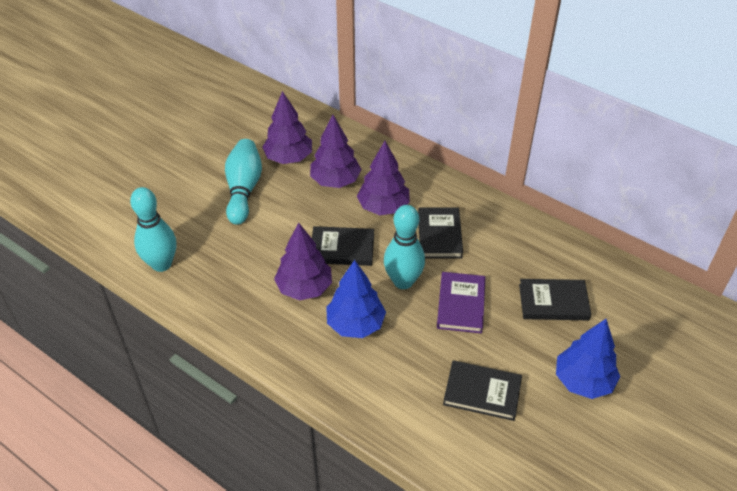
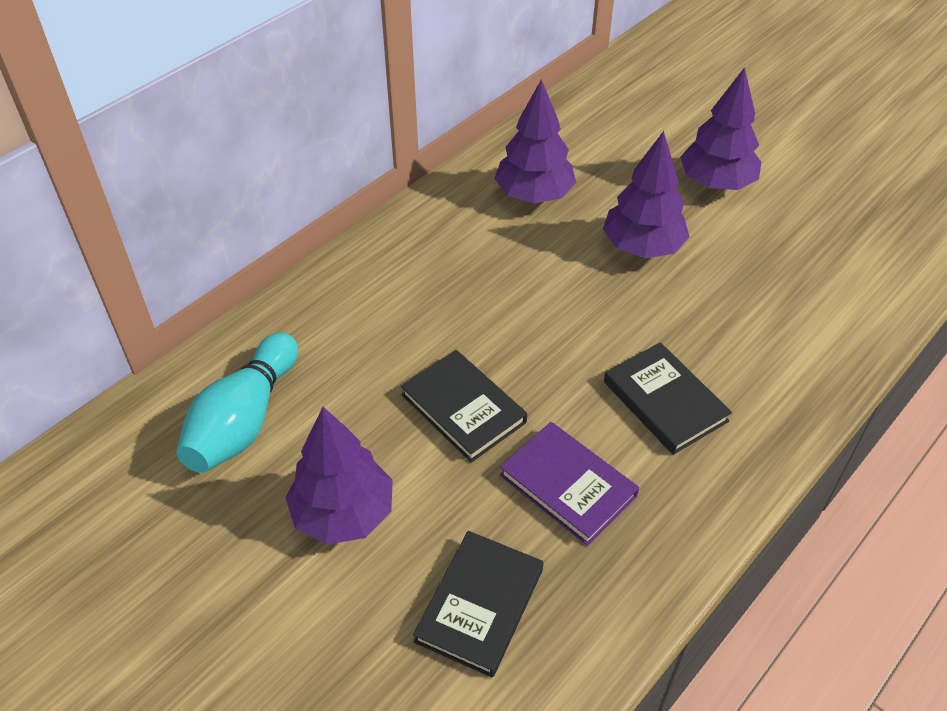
black book: 4 -> 3
blue tree: 2 -> 0
turquoise bowling pin: 3 -> 1

